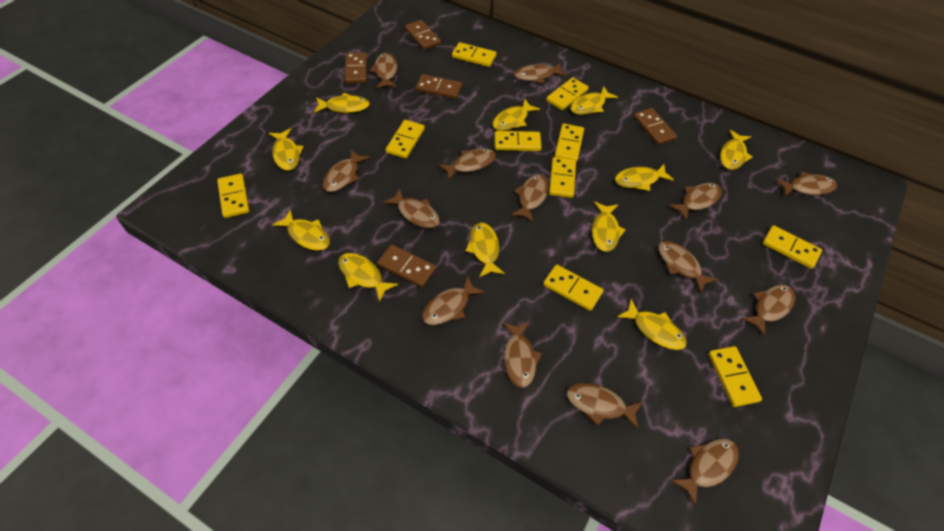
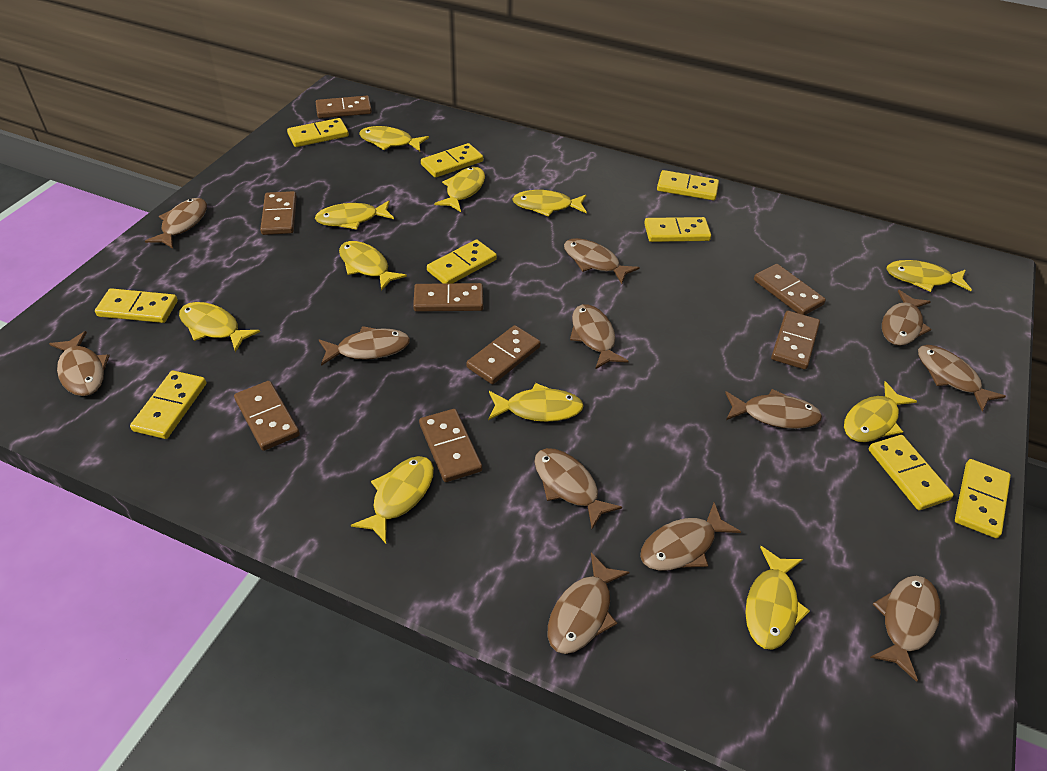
brown domino: 5 -> 8
brown fish: 14 -> 12
yellow domino: 10 -> 9

